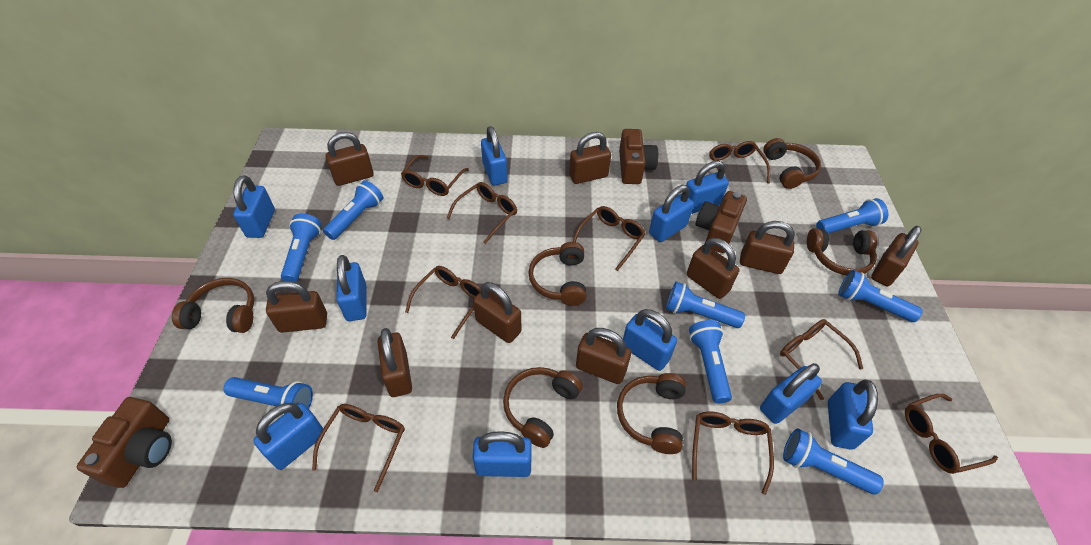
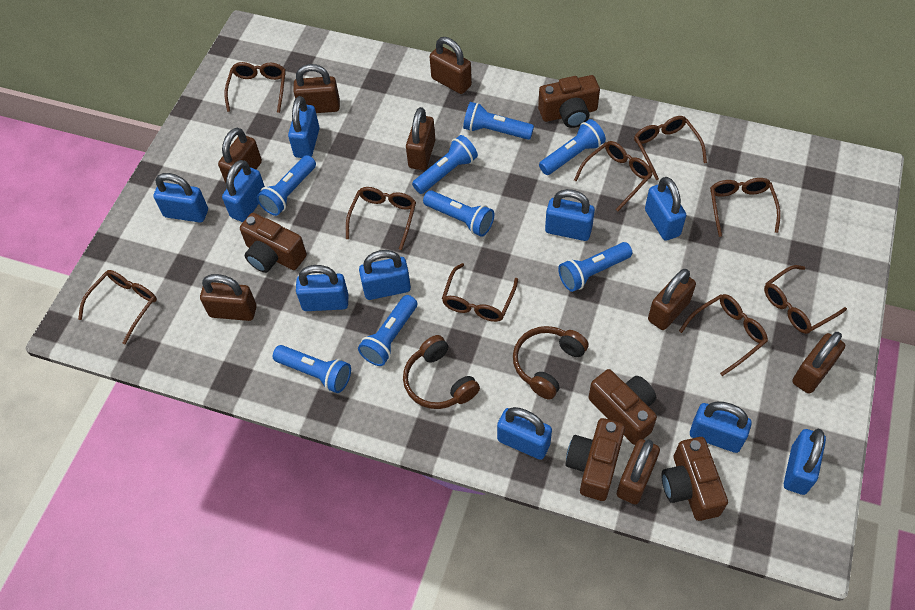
brown camera: 3 -> 5
brown headphones: 6 -> 2
brown padlock: 9 -> 8

